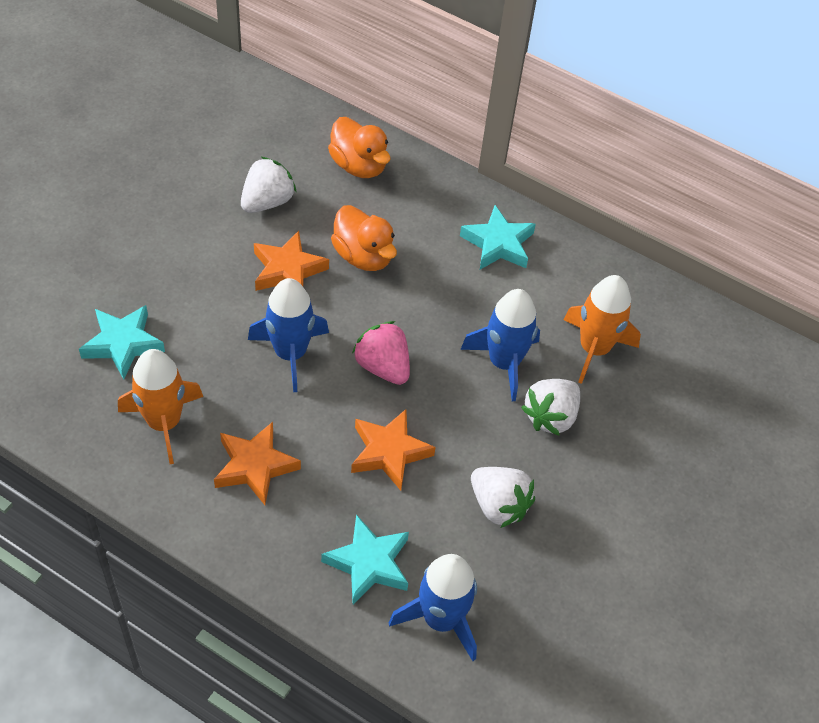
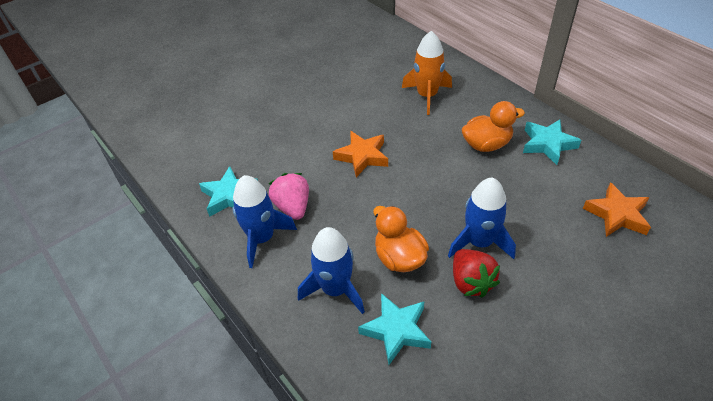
orange rocket: 2 -> 1
orange star: 3 -> 2
red strawberry: 0 -> 1
white strawberry: 3 -> 0

